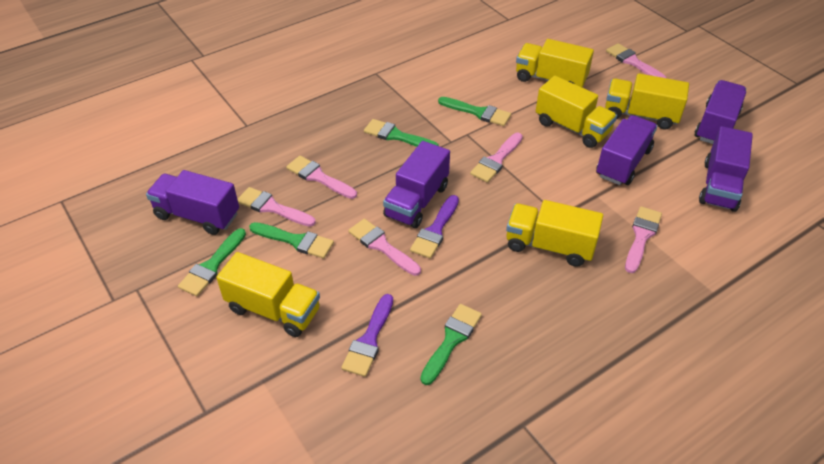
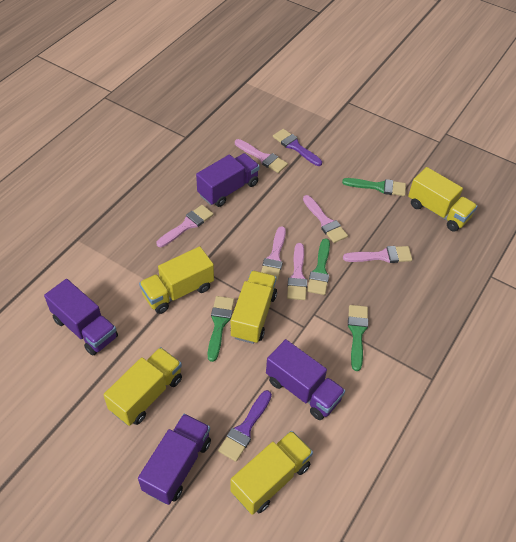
green brush: 5 -> 4
purple truck: 5 -> 4

